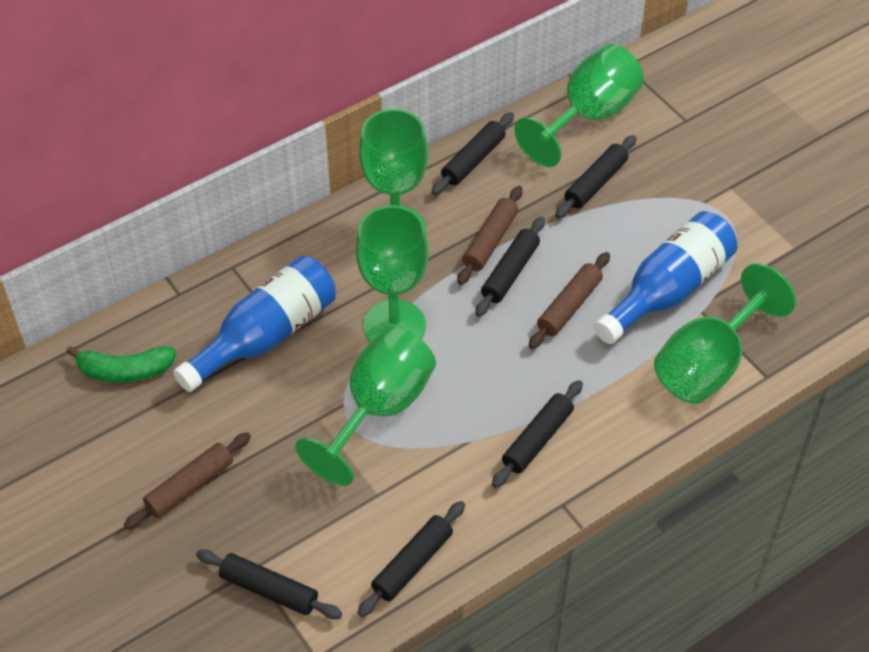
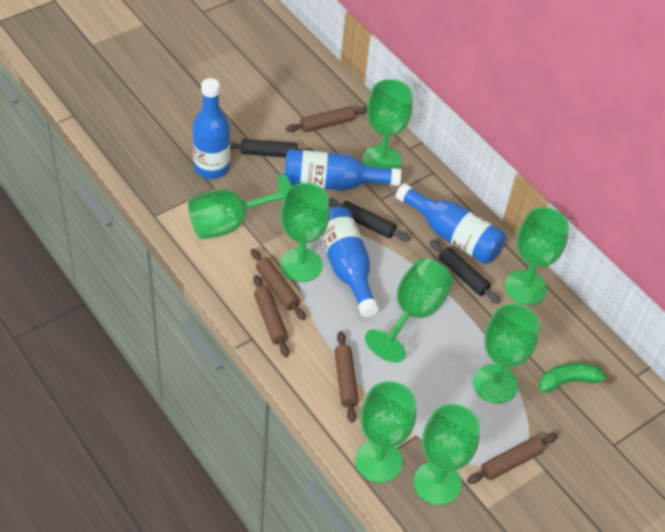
black rolling pin: 6 -> 3
blue bottle: 2 -> 4
brown rolling pin: 3 -> 5
green goblet: 5 -> 8

